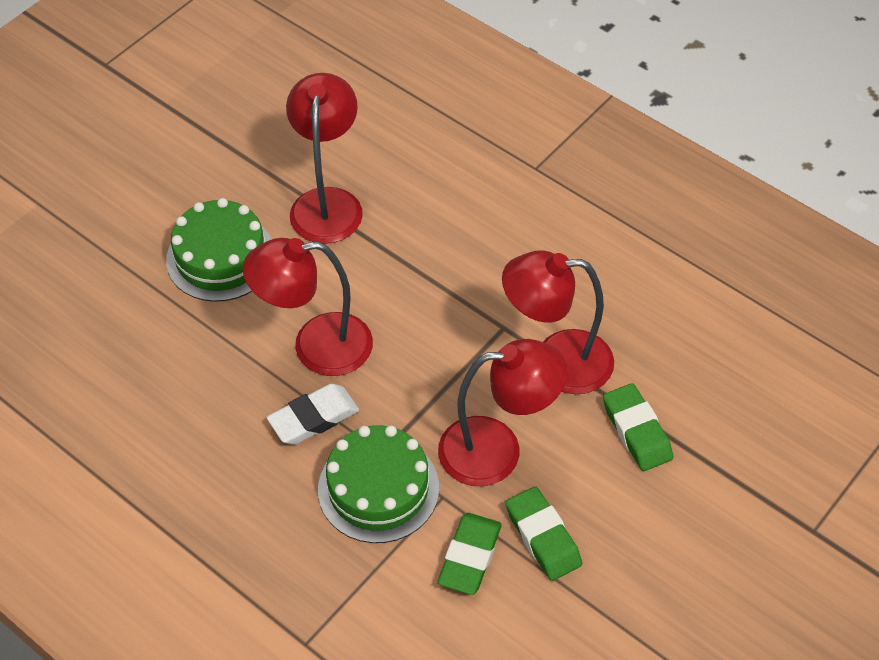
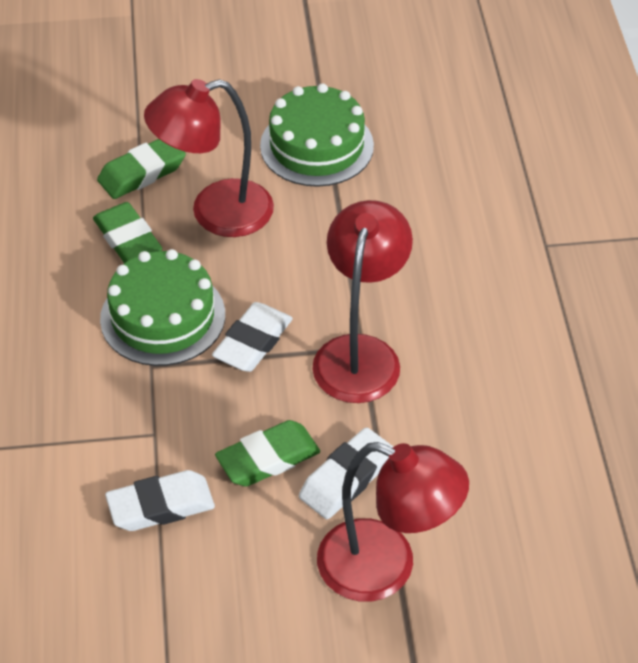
red lamp: 4 -> 3
white eraser: 1 -> 3

